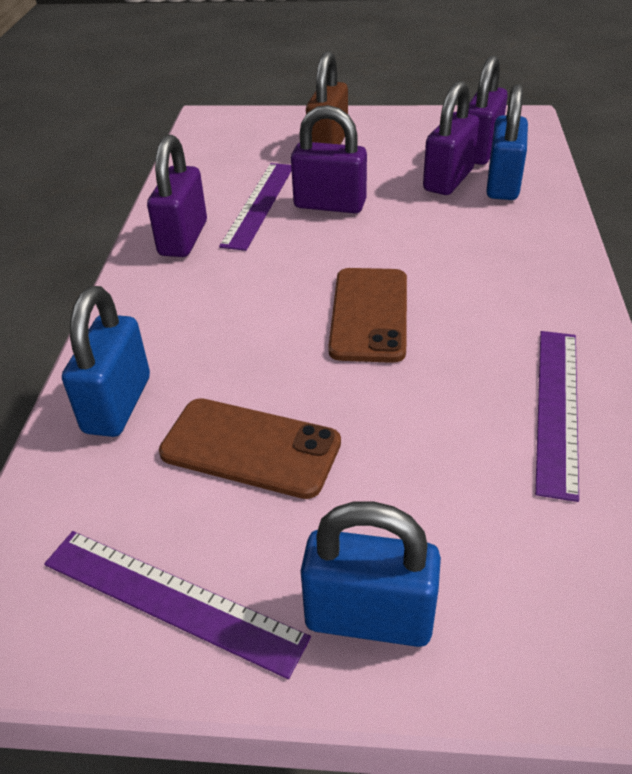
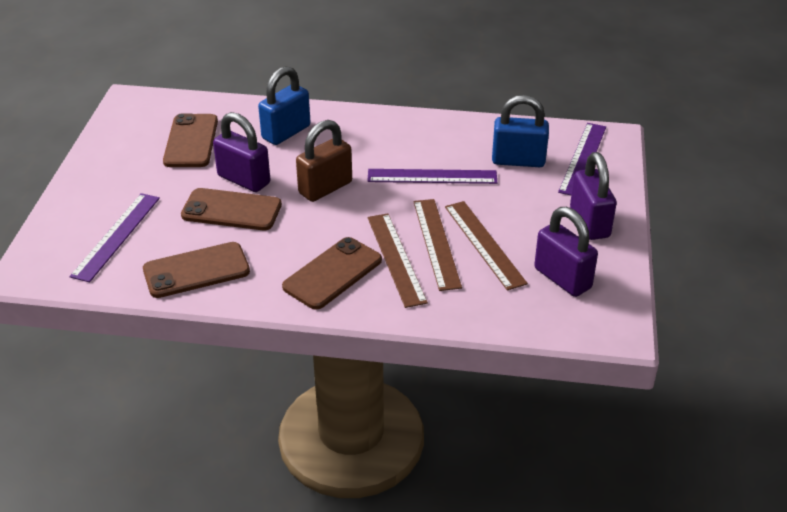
blue padlock: 3 -> 2
brown phone: 2 -> 4
brown ruler: 0 -> 3
purple padlock: 4 -> 3

